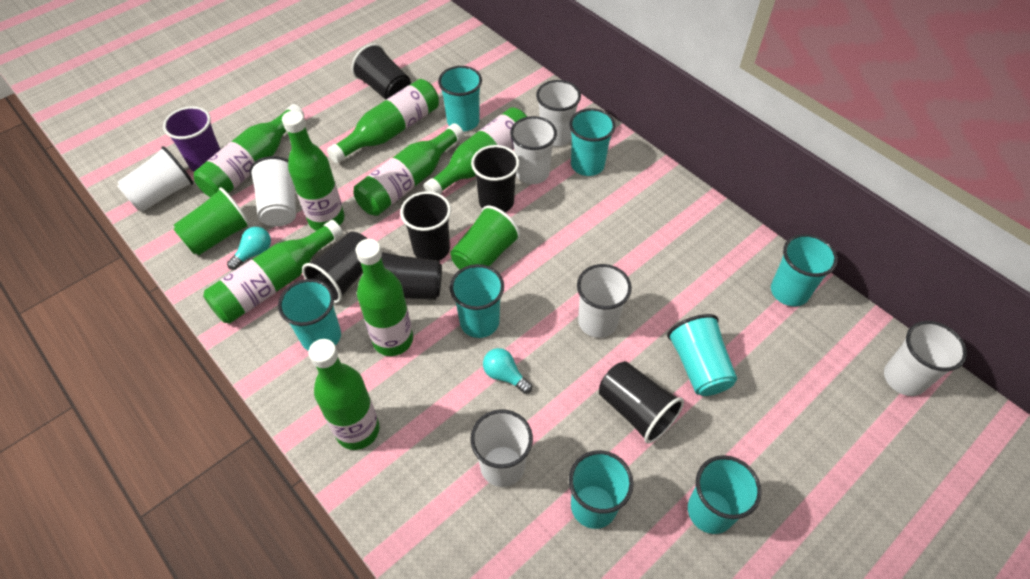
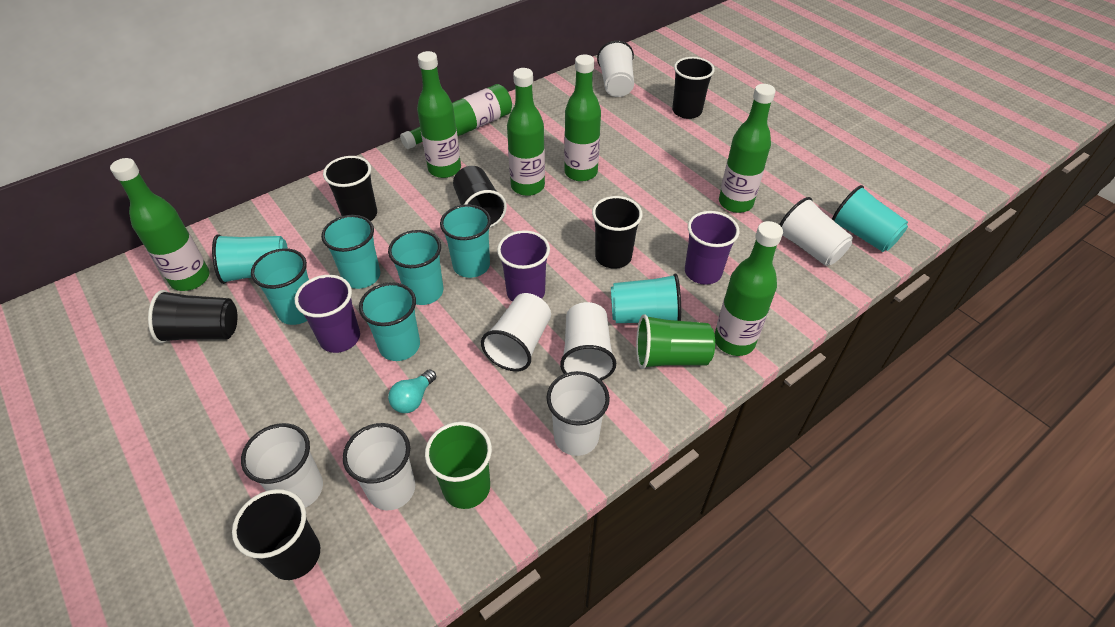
green bottle: 8 -> 7
purple cup: 1 -> 3
turquoise light bulb: 2 -> 1

